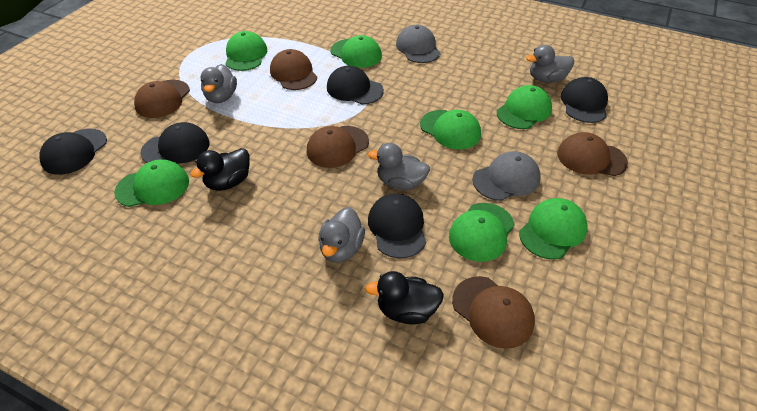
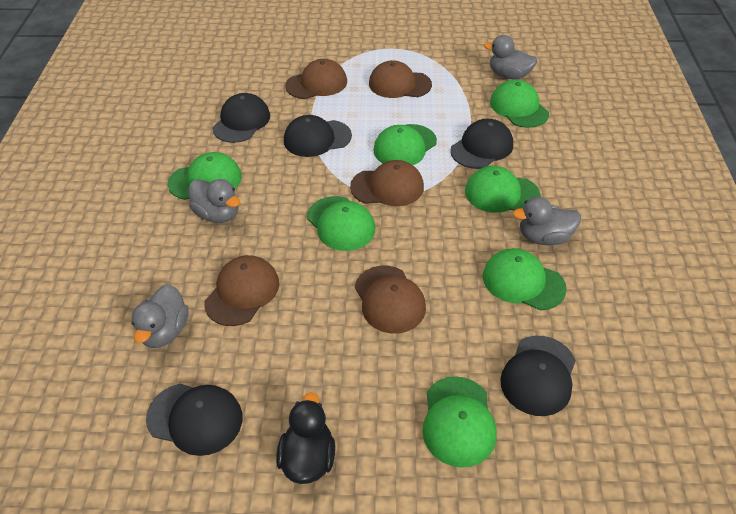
black duck: 2 -> 1
grey cap: 2 -> 0

